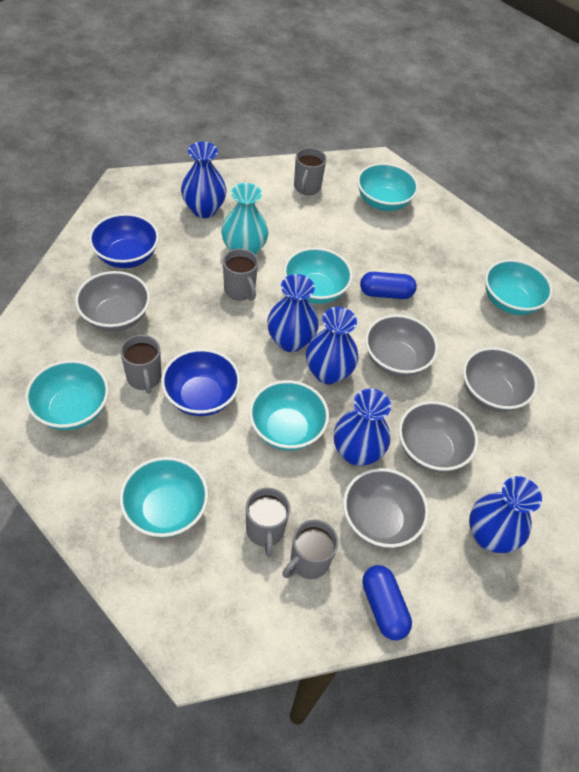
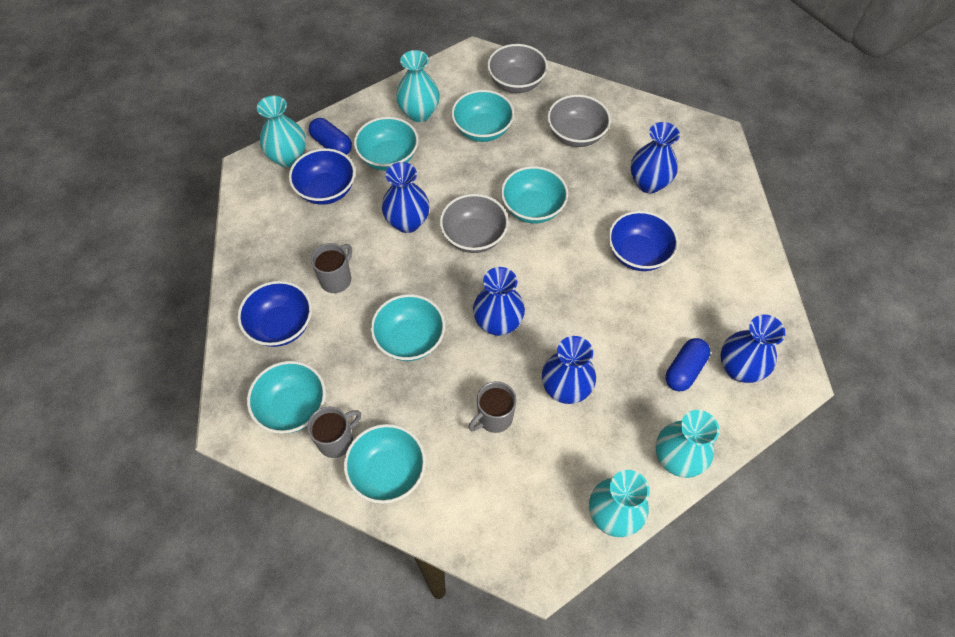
blue bowl: 2 -> 3
grey bowl: 5 -> 3
grey mug: 5 -> 3
turquoise vase: 1 -> 4

